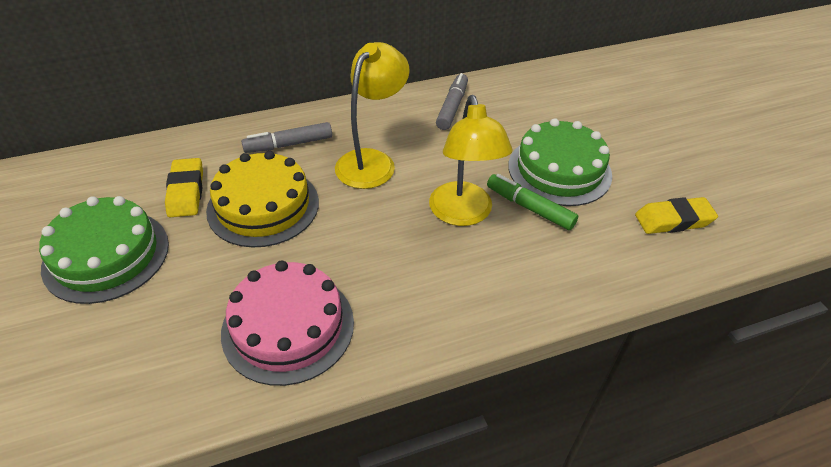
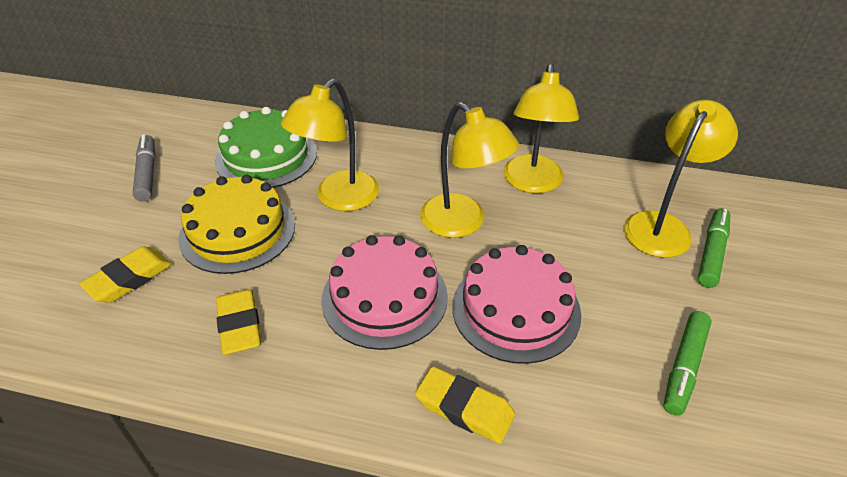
green cake: 2 -> 1
green marker: 1 -> 2
grey marker: 2 -> 1
pink cake: 1 -> 2
yellow eraser: 2 -> 3
yellow lamp: 2 -> 4

